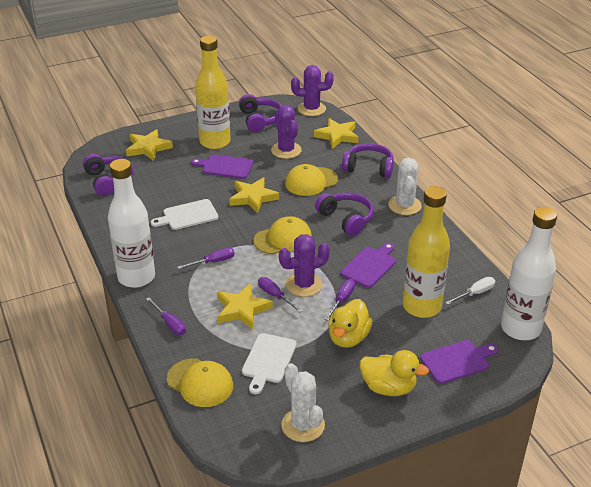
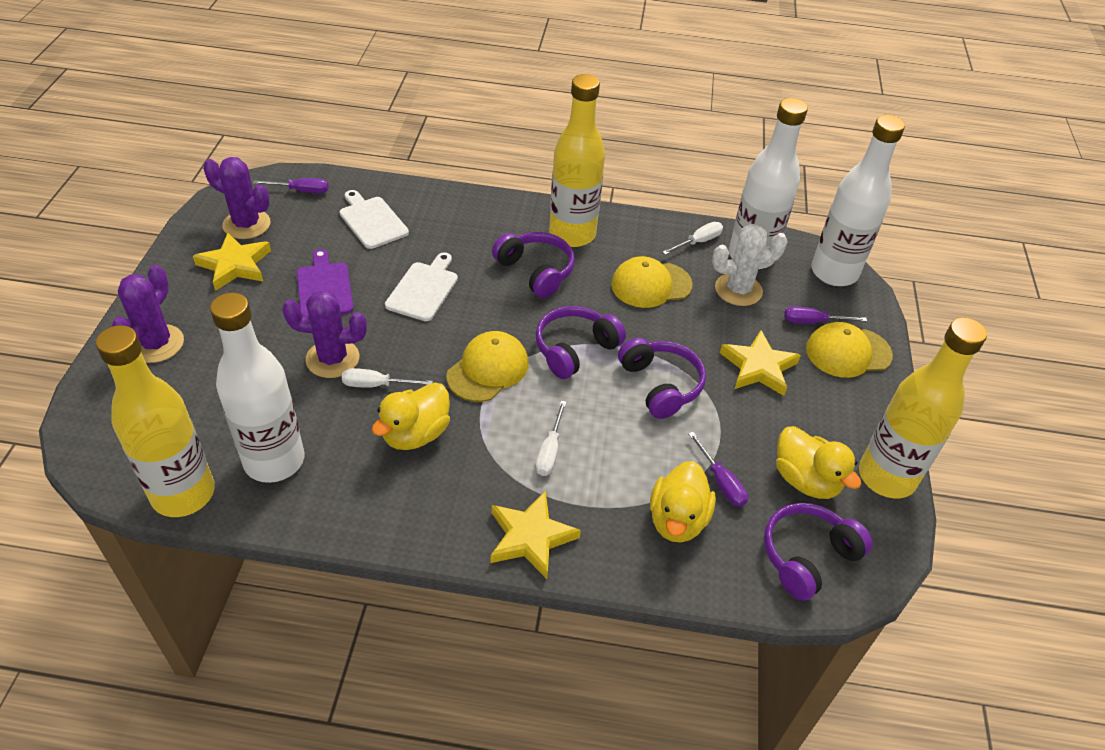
purple cutting board: 3 -> 1
purple screwdriver: 4 -> 3
white bottle: 2 -> 3
white cactus: 2 -> 1
white screwdriver: 1 -> 3
yellow bottle: 2 -> 3
yellow duck: 2 -> 3
yellow star: 4 -> 3

